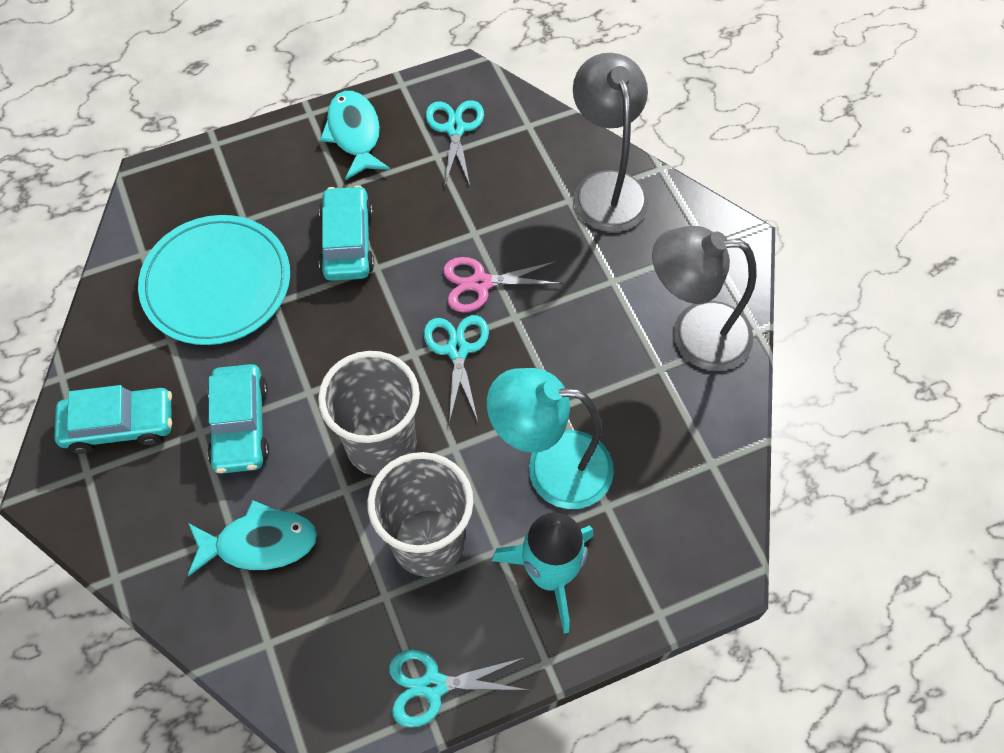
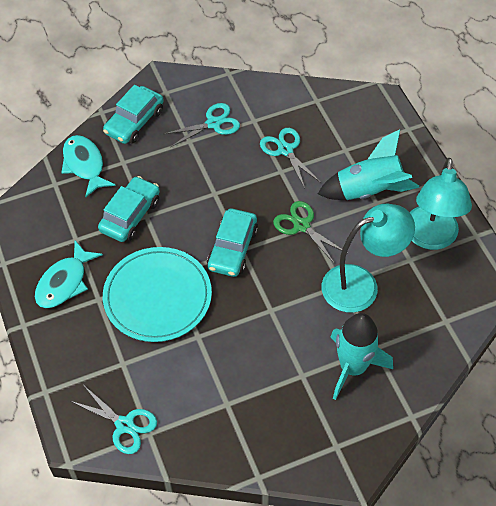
green scissors: 0 -> 1
grey cup: 2 -> 0
grey lamp: 2 -> 0
pink scissors: 1 -> 0
turquoise lamp: 1 -> 2
turquoise rocket: 1 -> 2

